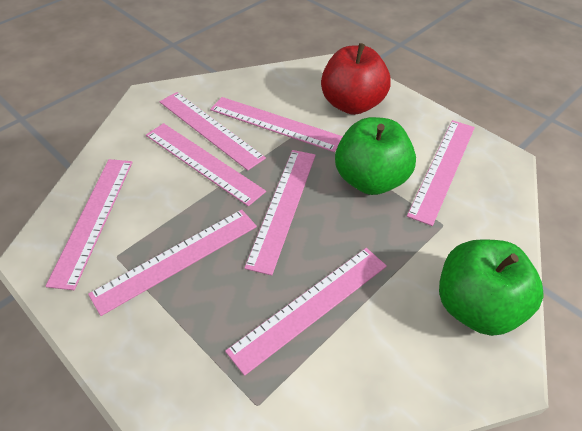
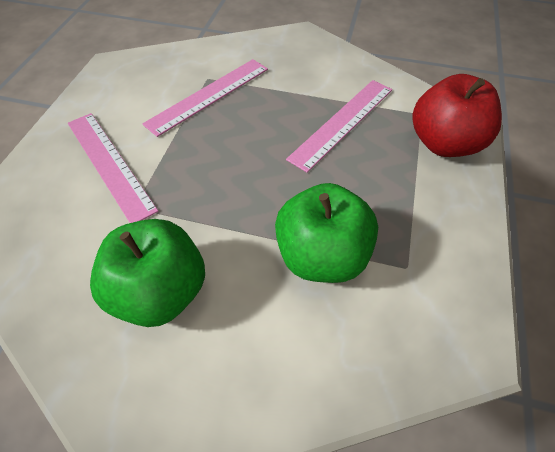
pink ruler: 8 -> 3

